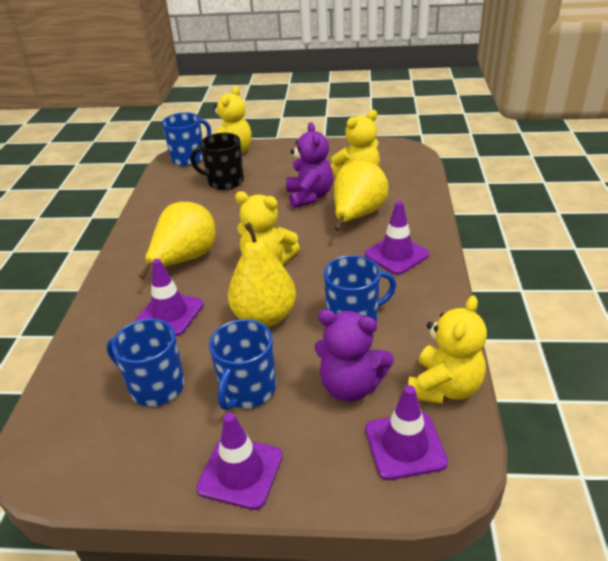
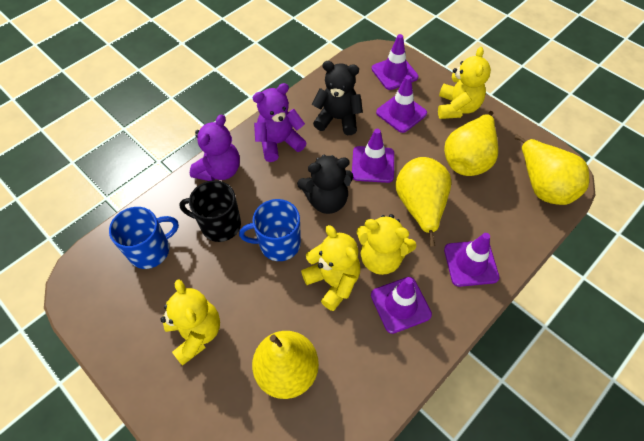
black teddy bear: 0 -> 2
blue mug: 4 -> 2
purple traffic cone: 4 -> 5
yellow pear: 3 -> 4

